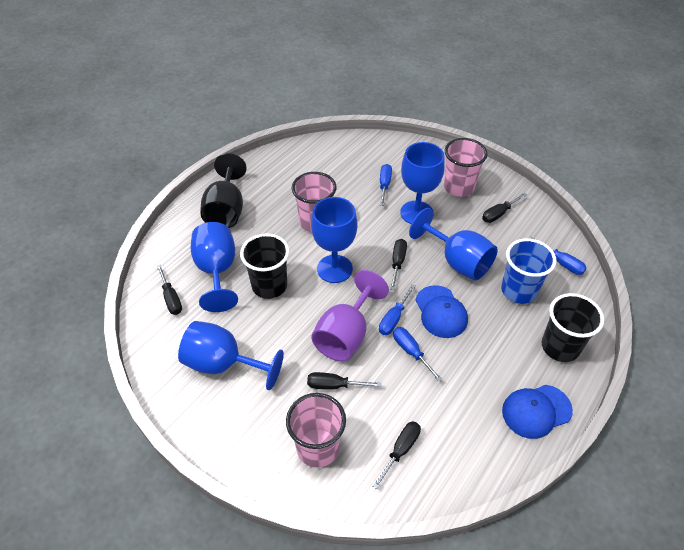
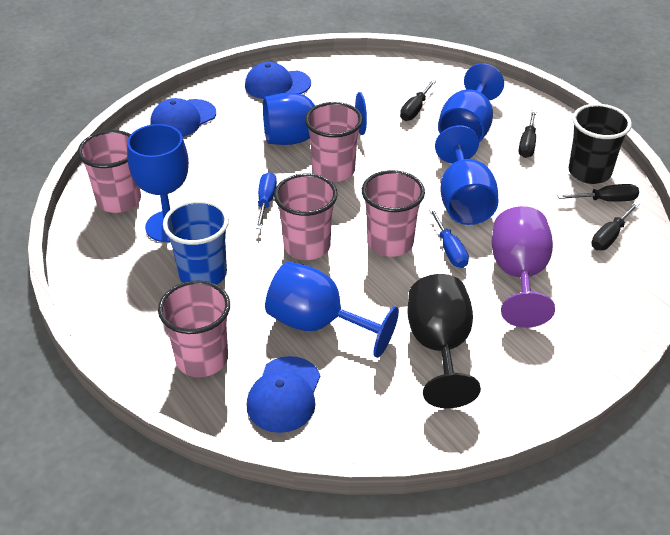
black cup: 2 -> 1
black screwdriver: 5 -> 4
blue cap: 2 -> 3
blue screwdriver: 4 -> 2
pink cup: 3 -> 5

